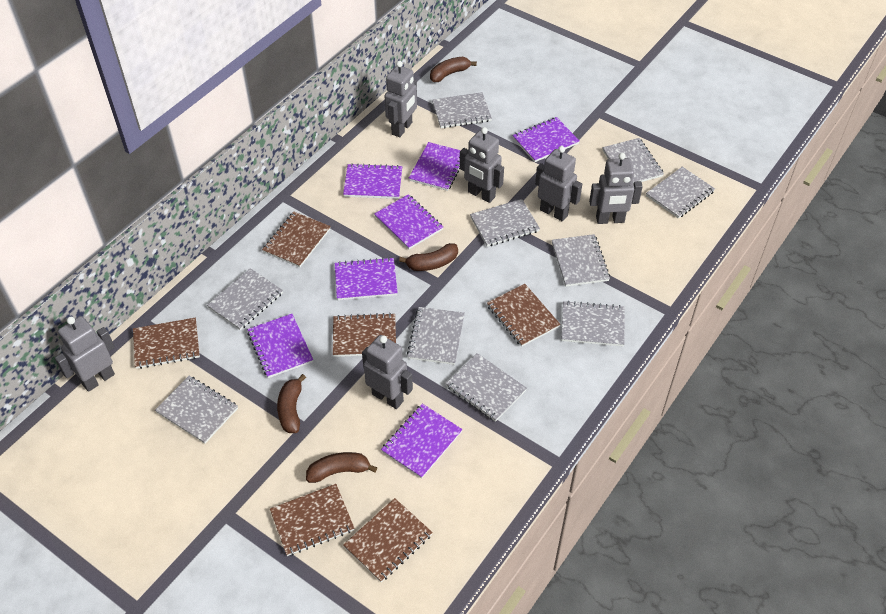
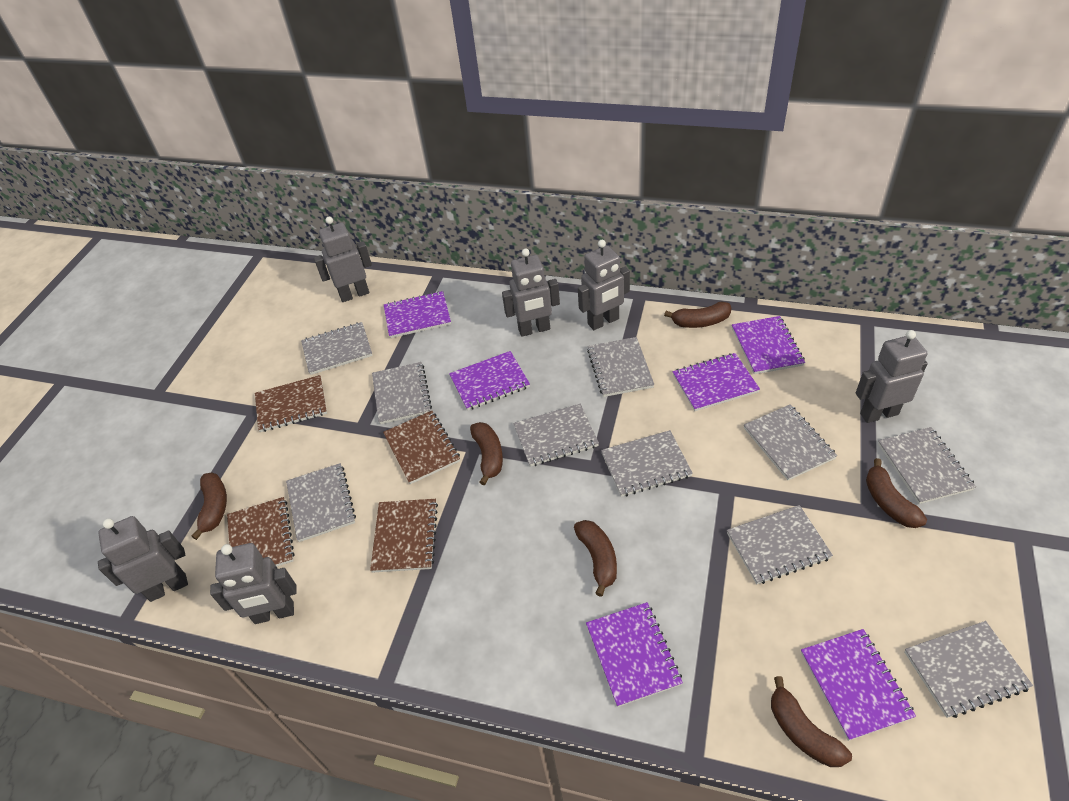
brown banana: 4 -> 6
brown notebook: 6 -> 4
purple notebook: 7 -> 6

